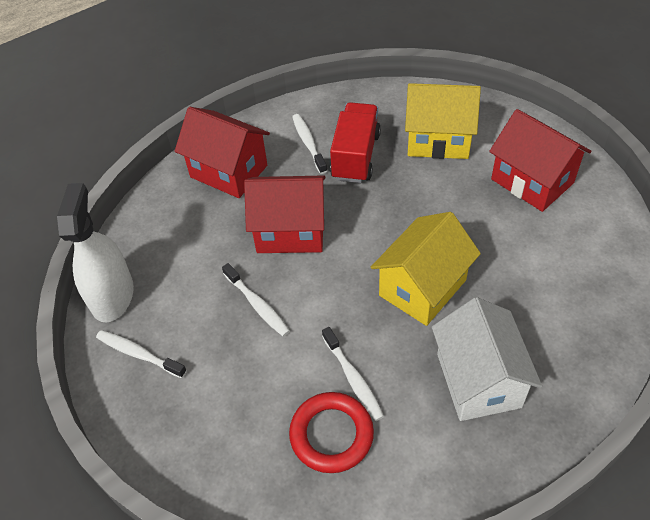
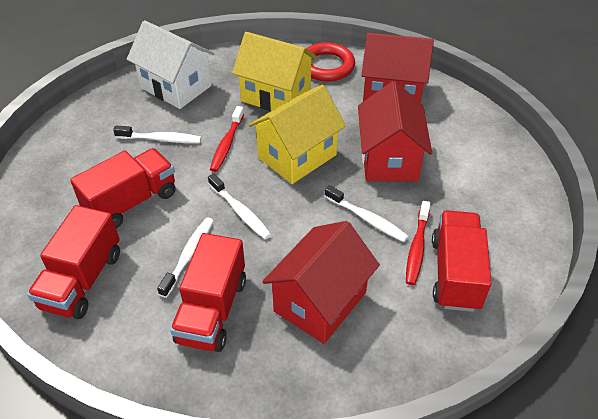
red toothbrush: 0 -> 2
red truck: 1 -> 4
white spray bottle: 1 -> 0

